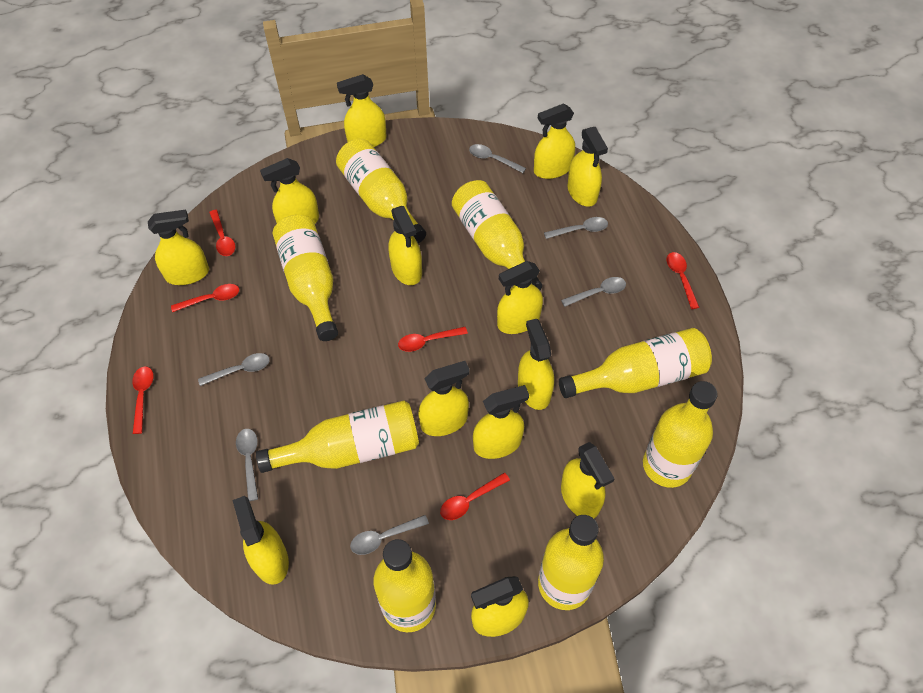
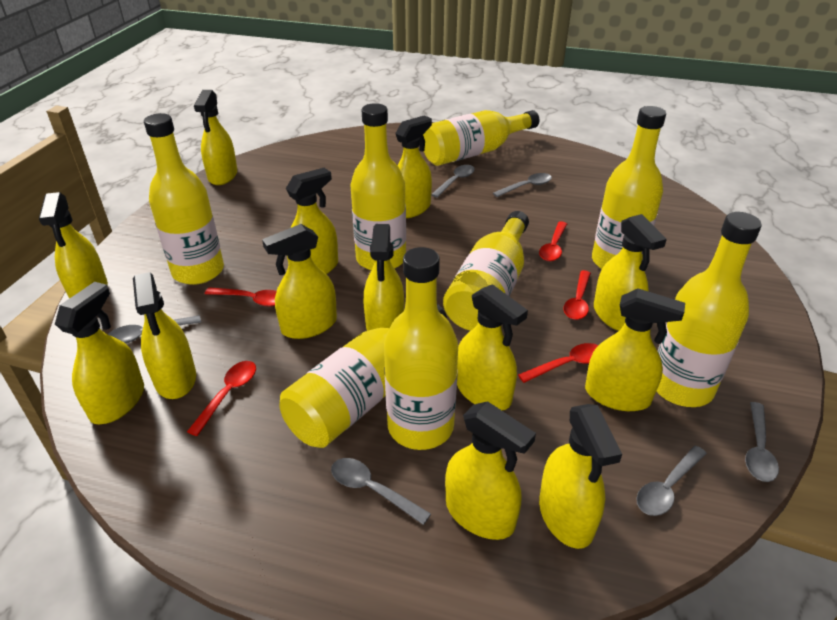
red spoon: 6 -> 5

